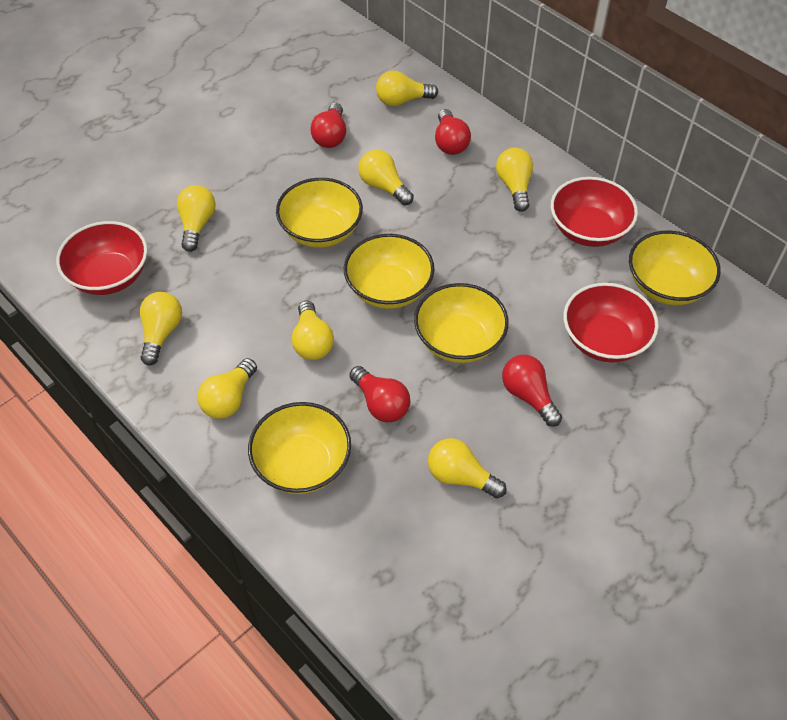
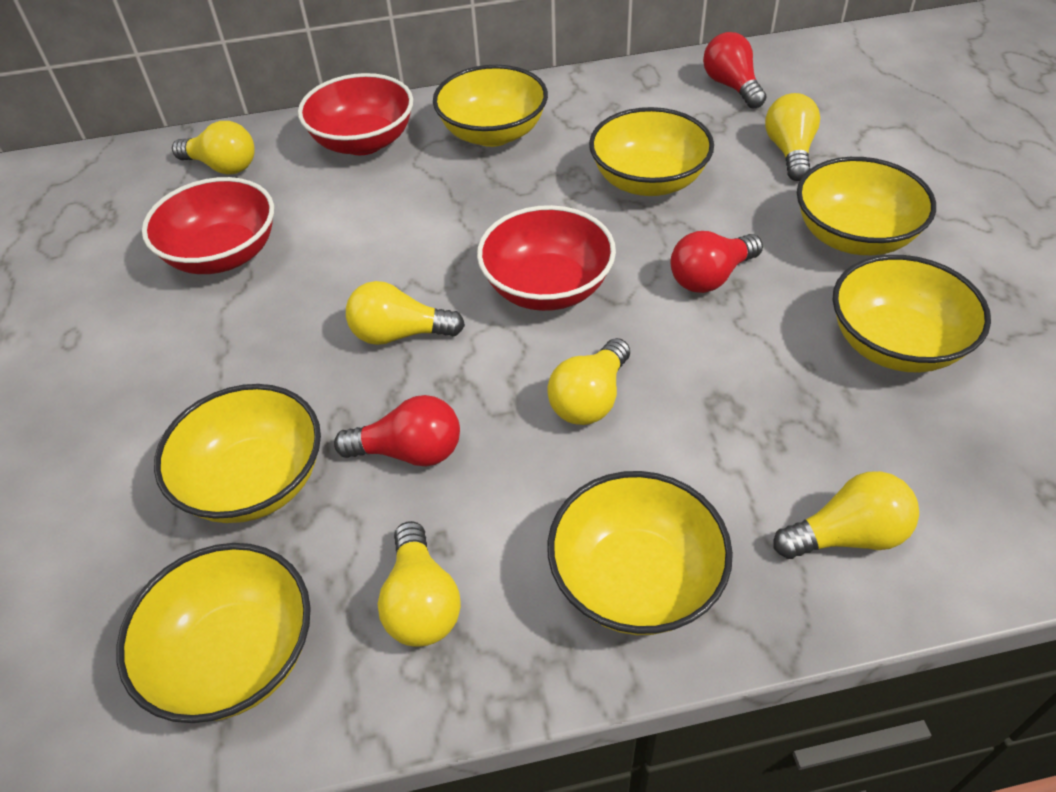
red light bulb: 4 -> 3
yellow bowl: 5 -> 7
yellow light bulb: 8 -> 6

